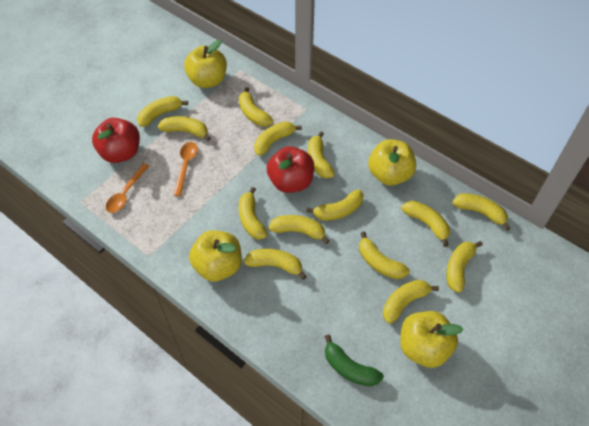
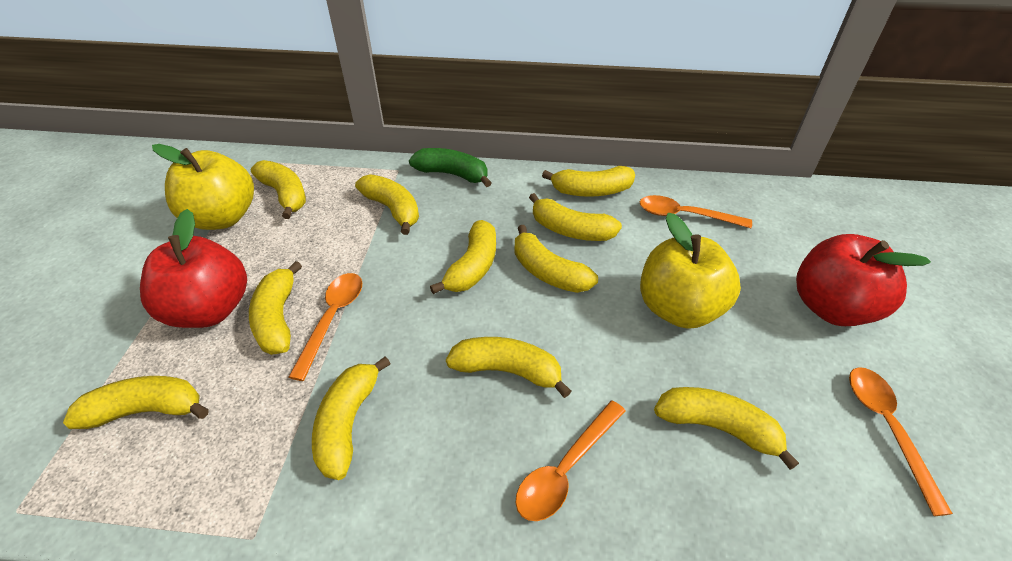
orange spoon: 2 -> 4
yellow apple: 4 -> 2
yellow banana: 14 -> 11

